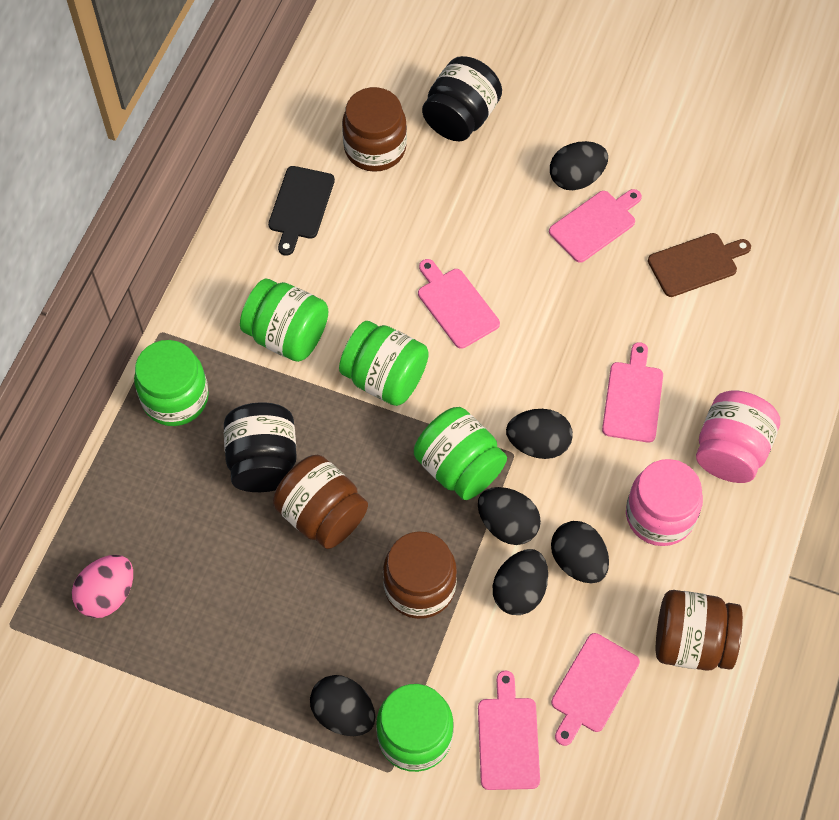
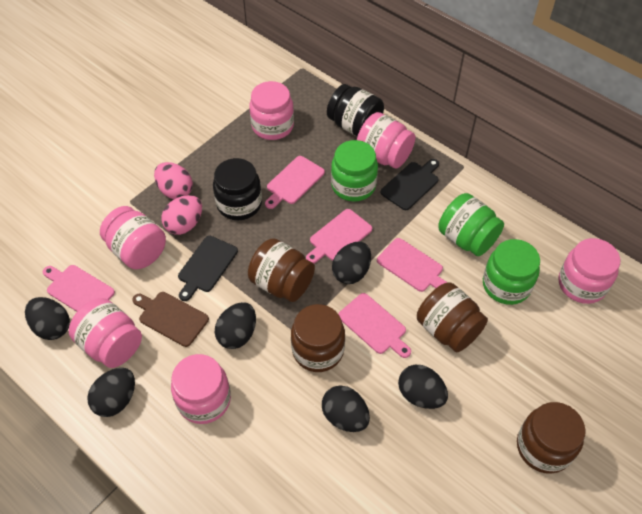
black cutting board: 1 -> 2
green jar: 5 -> 3
pink egg: 1 -> 2
pink jar: 2 -> 6

